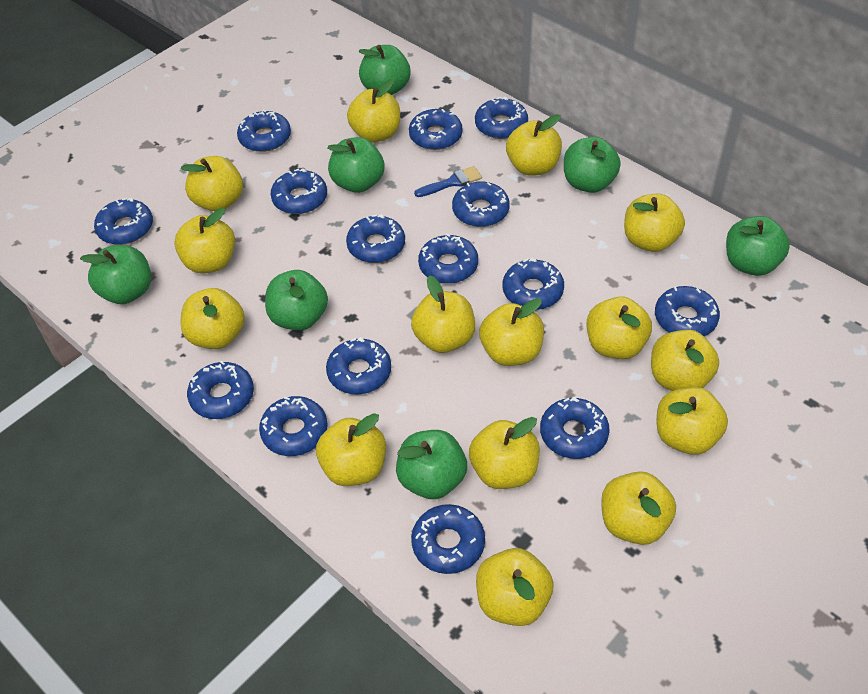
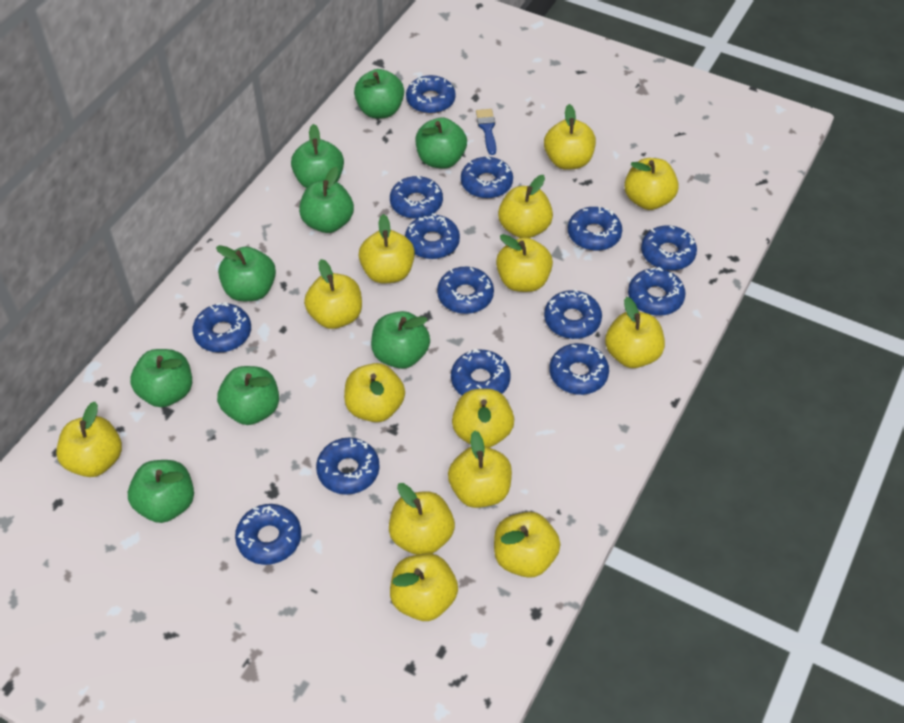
blue donut: 15 -> 14
green apple: 7 -> 9
yellow apple: 15 -> 14

